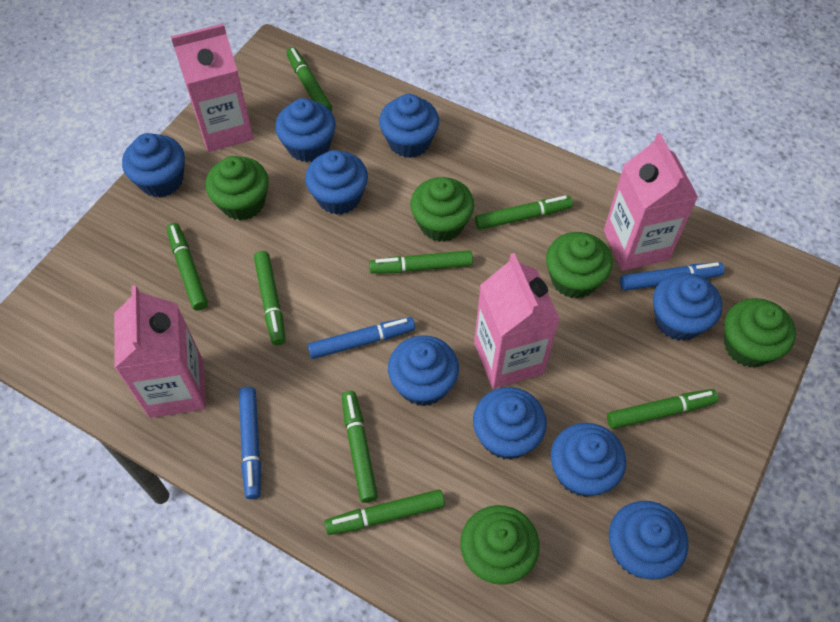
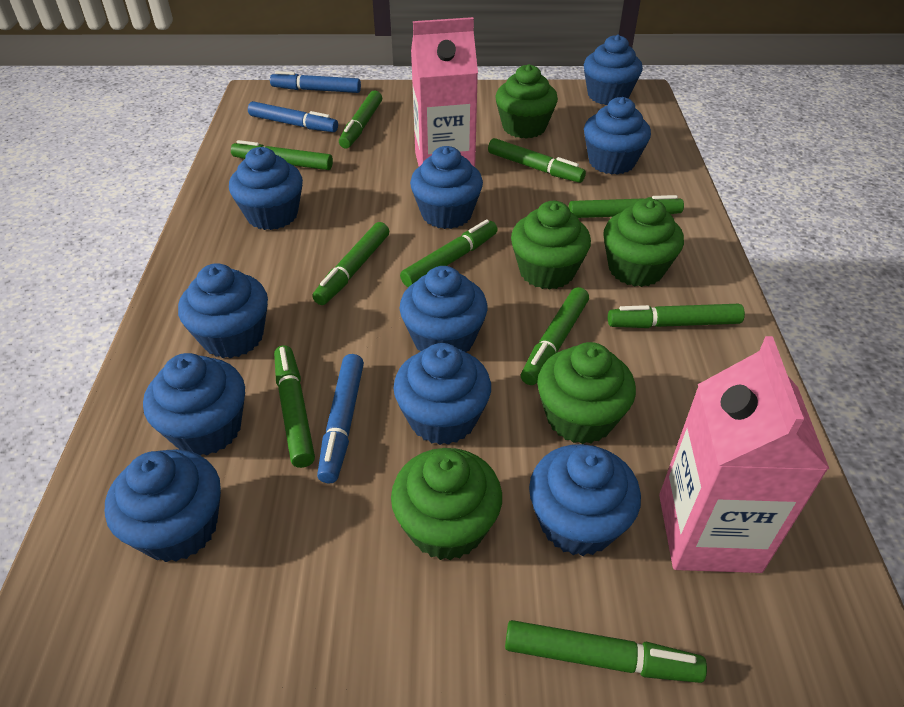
blue cupcake: 9 -> 10
green marker: 8 -> 10
pink carton: 4 -> 2

